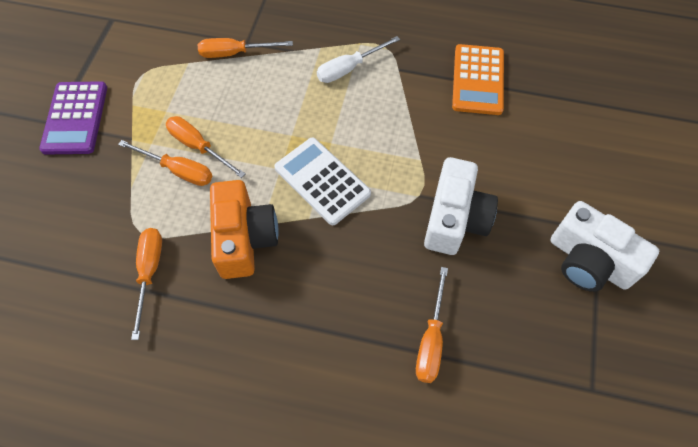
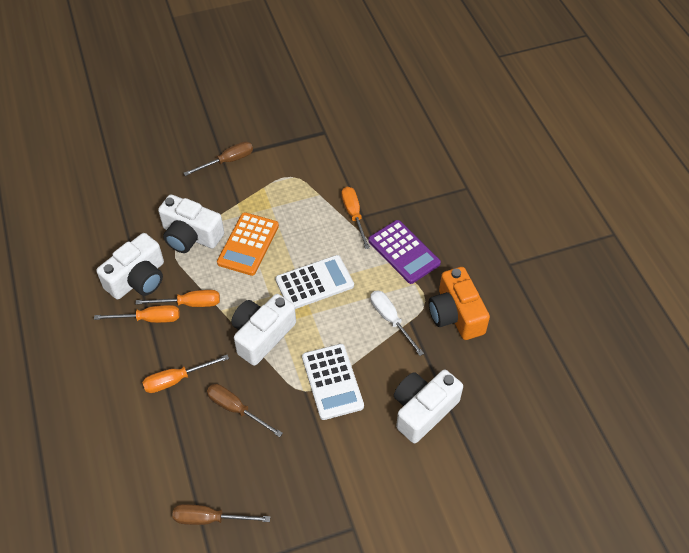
brown screwdriver: 0 -> 3
orange screwdriver: 5 -> 4
white calculator: 1 -> 2
white camera: 2 -> 4

